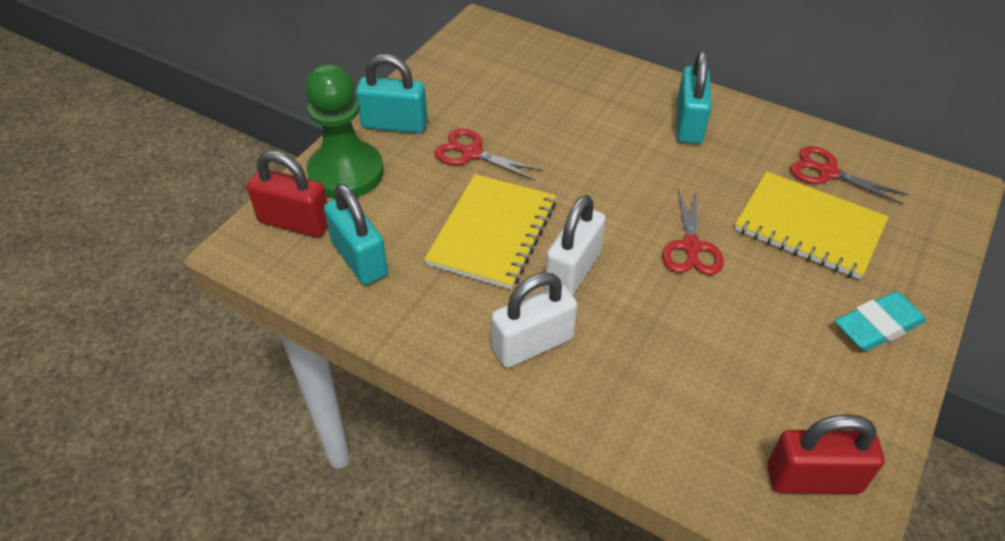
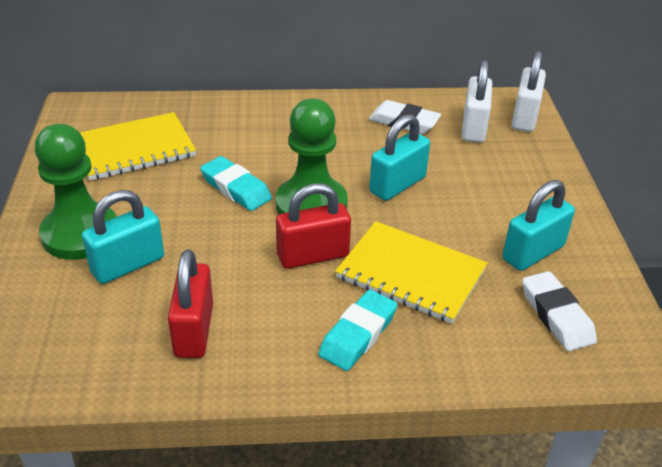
green pawn: 1 -> 2
red scissors: 3 -> 0
turquoise eraser: 1 -> 2
white eraser: 0 -> 2

